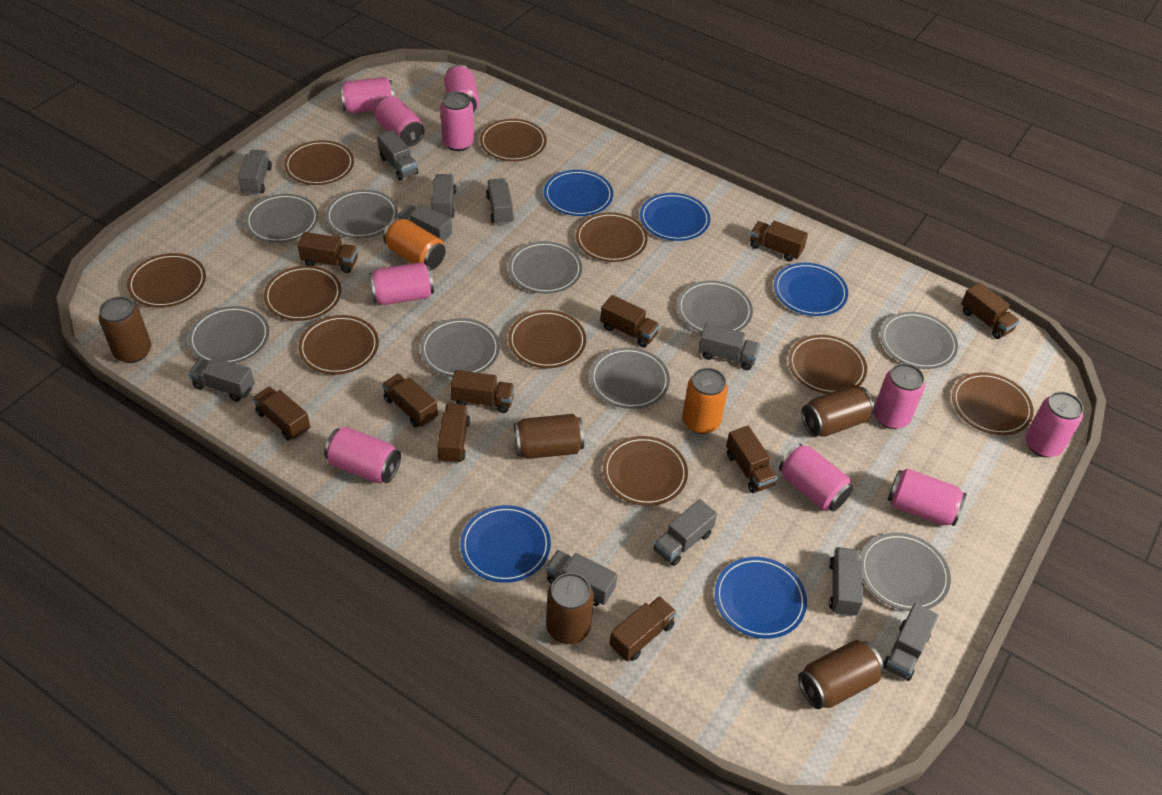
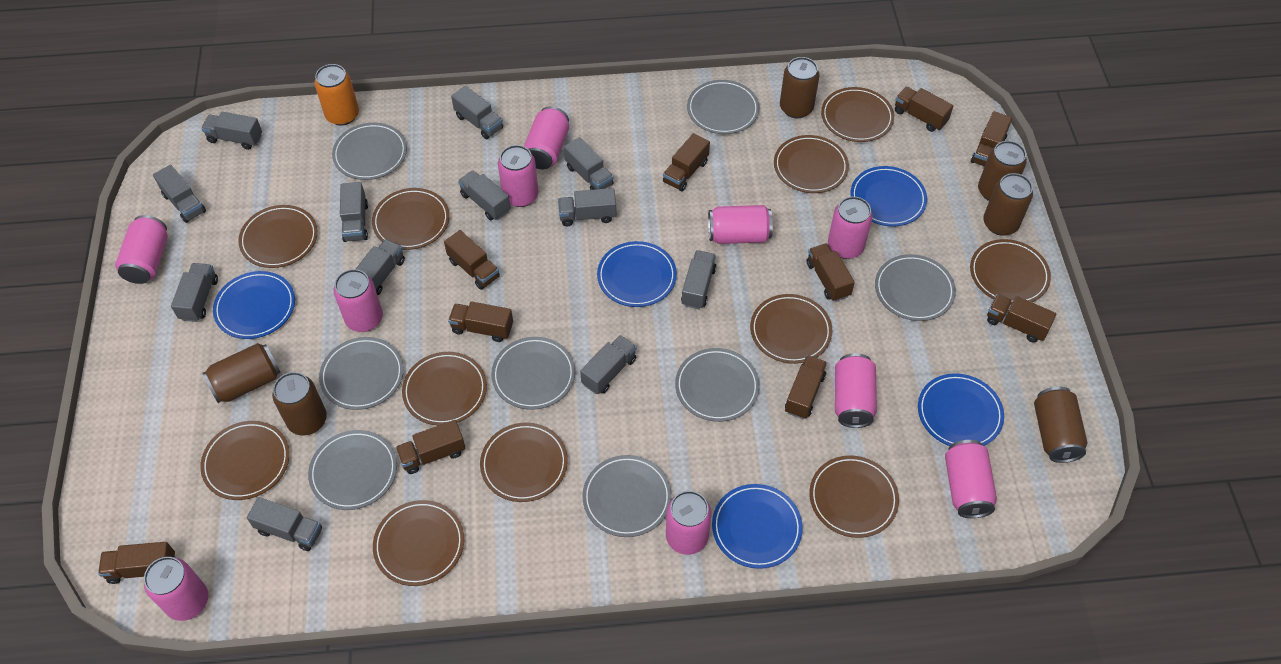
brown can: 5 -> 6
brown plate: 10 -> 11
grey plate: 9 -> 8
grey truck: 11 -> 12
orange can: 2 -> 1

